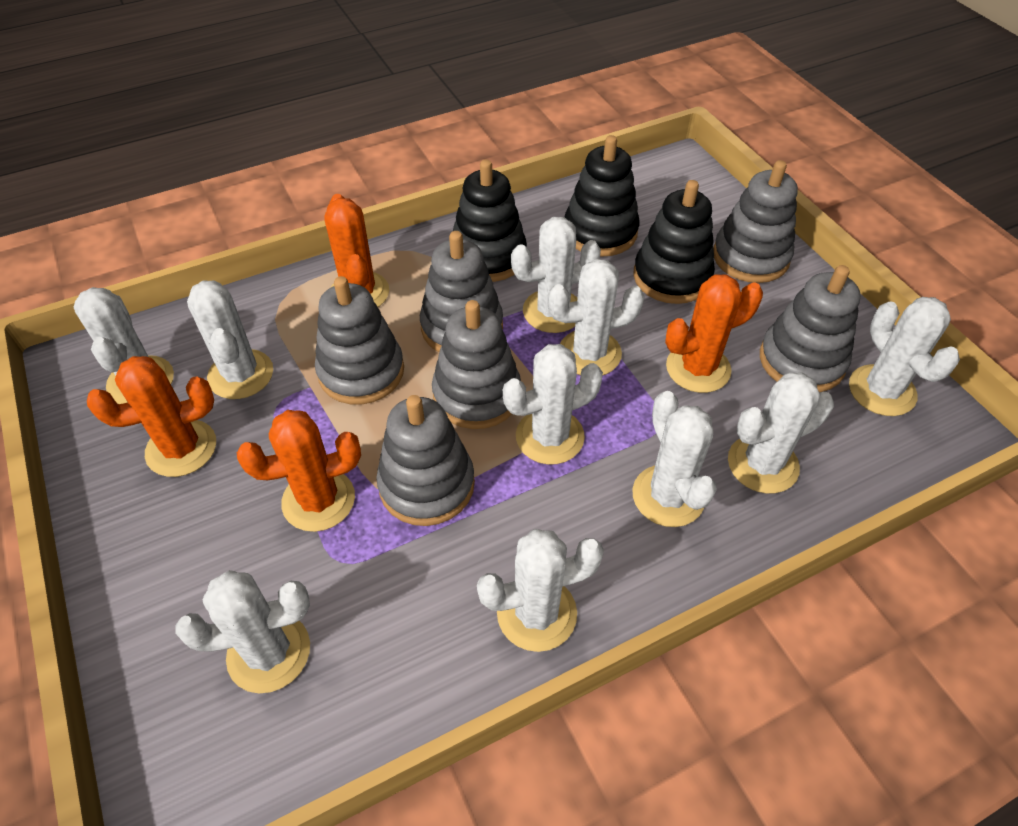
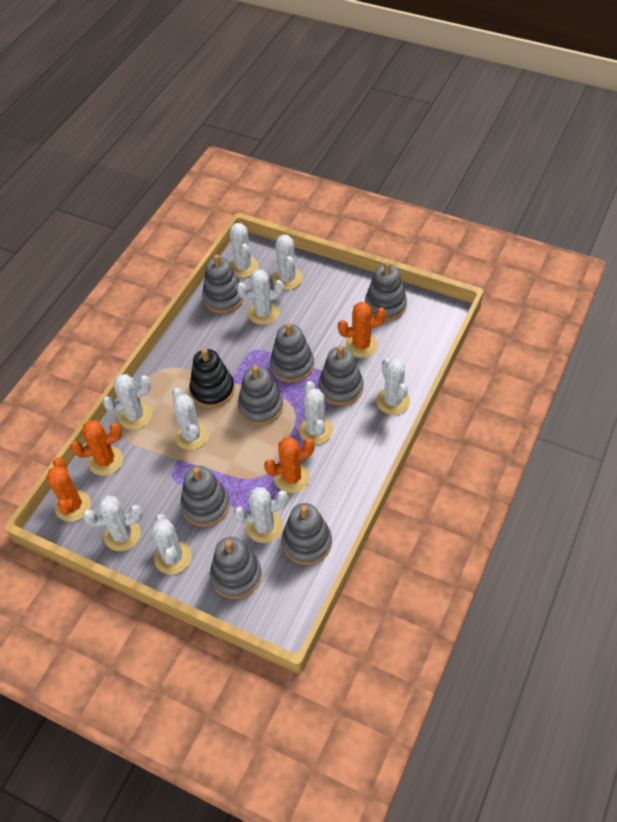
black stacking toy: 3 -> 1
grey stacking toy: 6 -> 8

